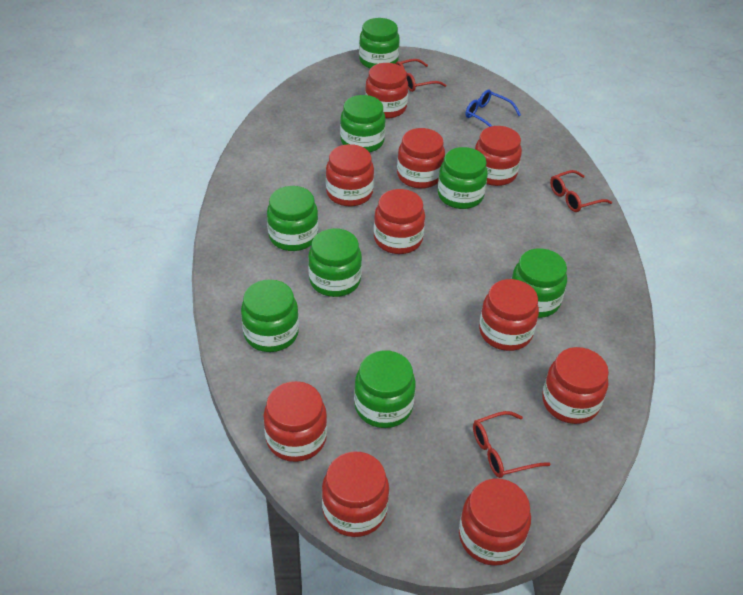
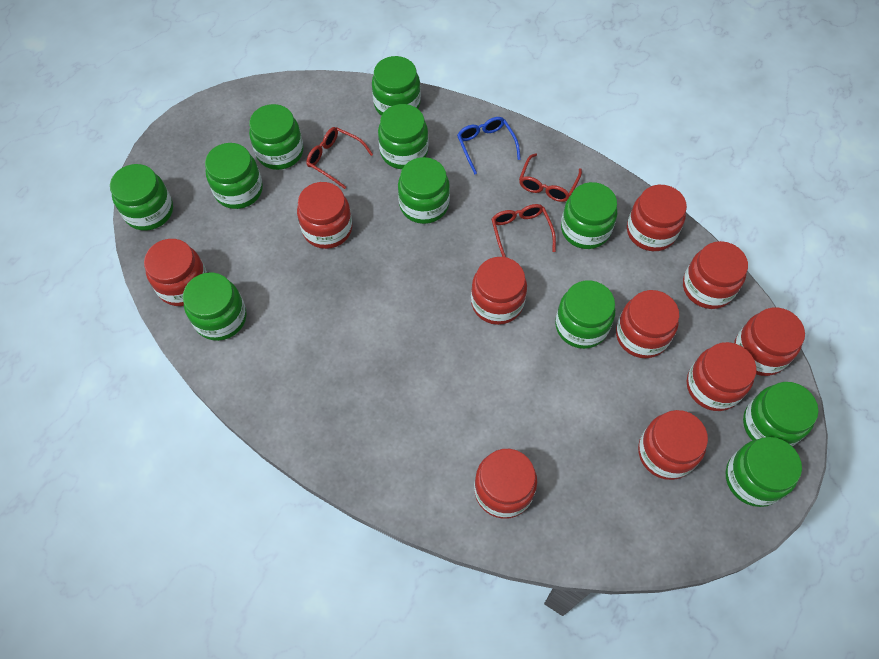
green jar: 8 -> 11

